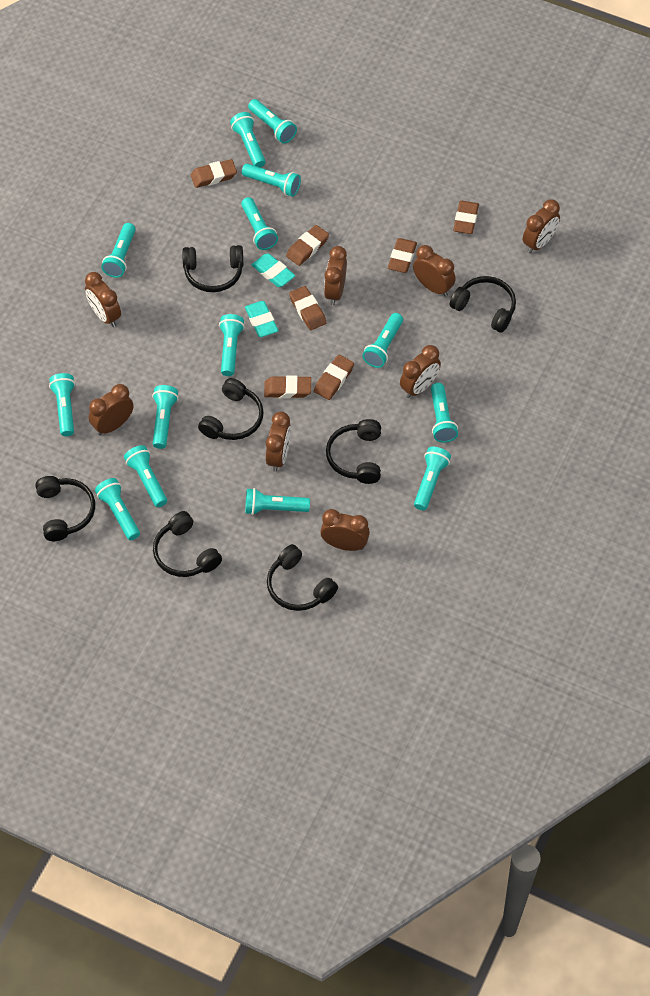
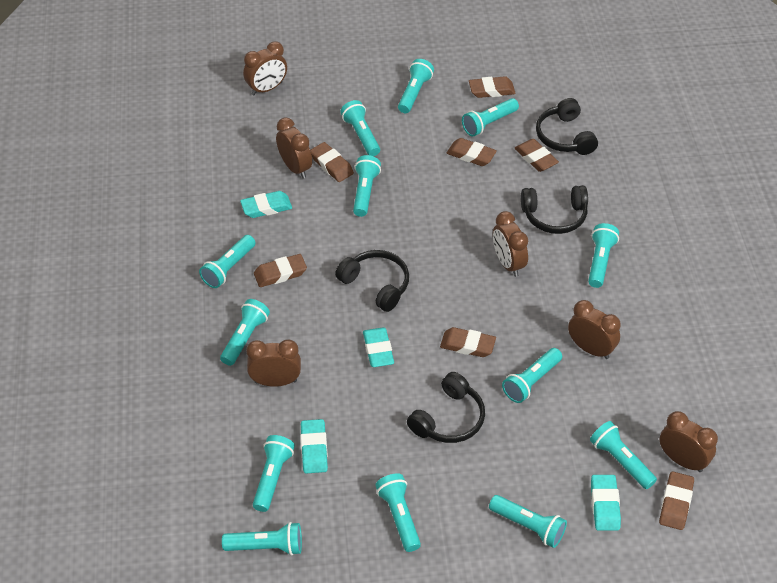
black headphones: 7 -> 4
brown clock: 8 -> 6
turquoise eraser: 2 -> 4
turquoise flashlight: 14 -> 13

